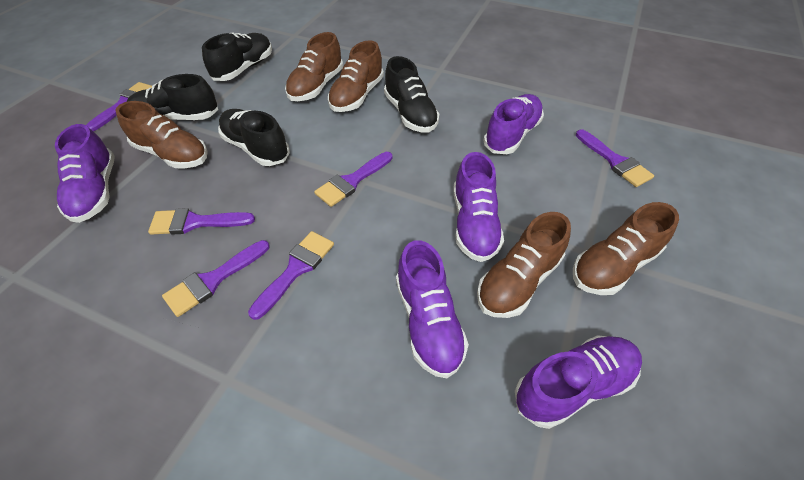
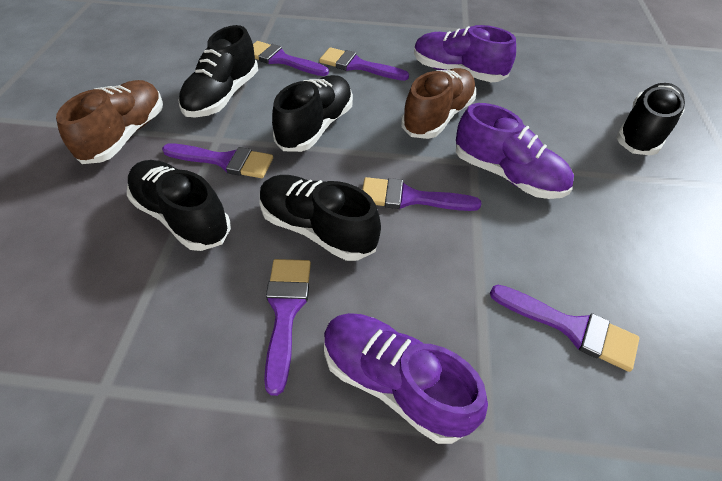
black shoe: 4 -> 5
brown shoe: 5 -> 2
purple shoe: 5 -> 3

